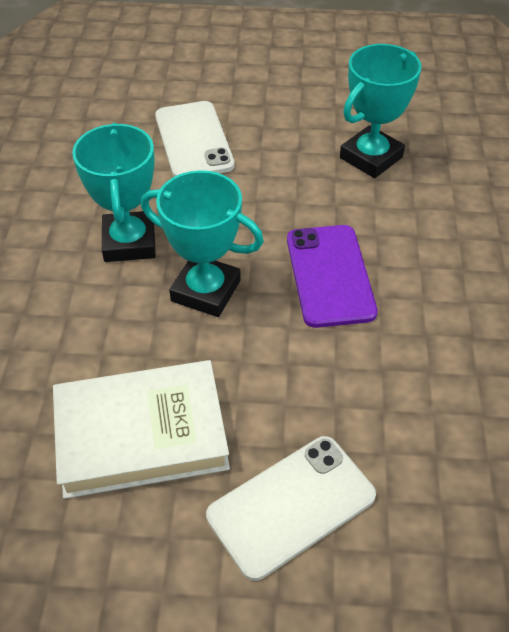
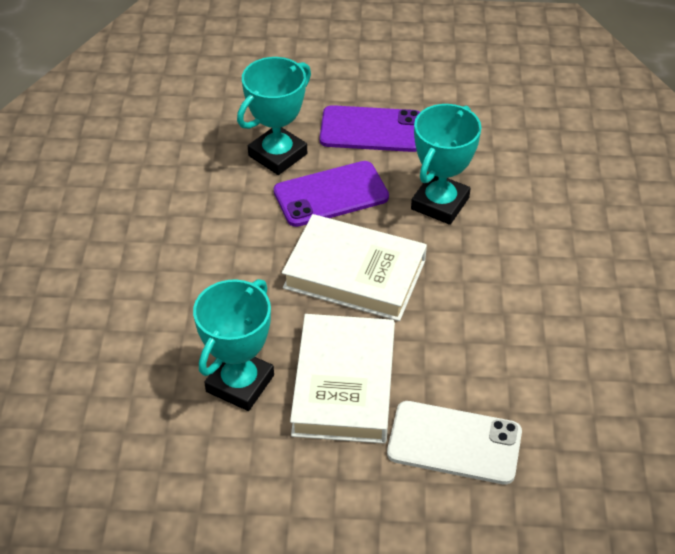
purple phone: 1 -> 2
white book: 1 -> 2
white phone: 2 -> 1

